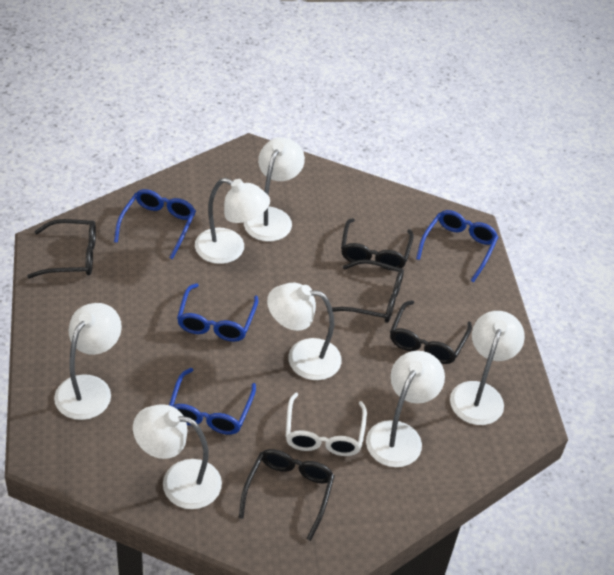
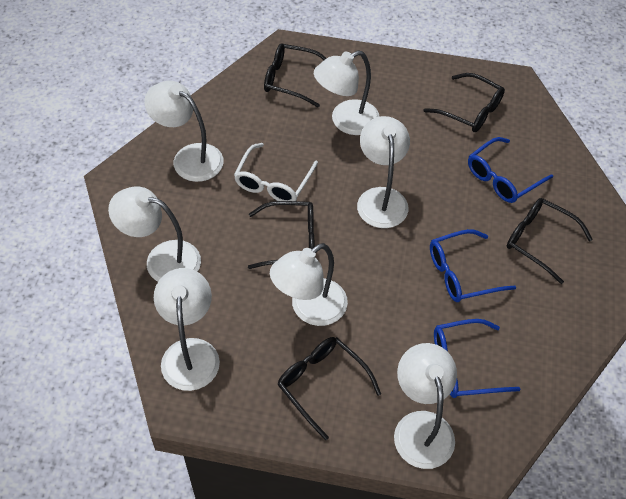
blue glasses: 4 -> 3

